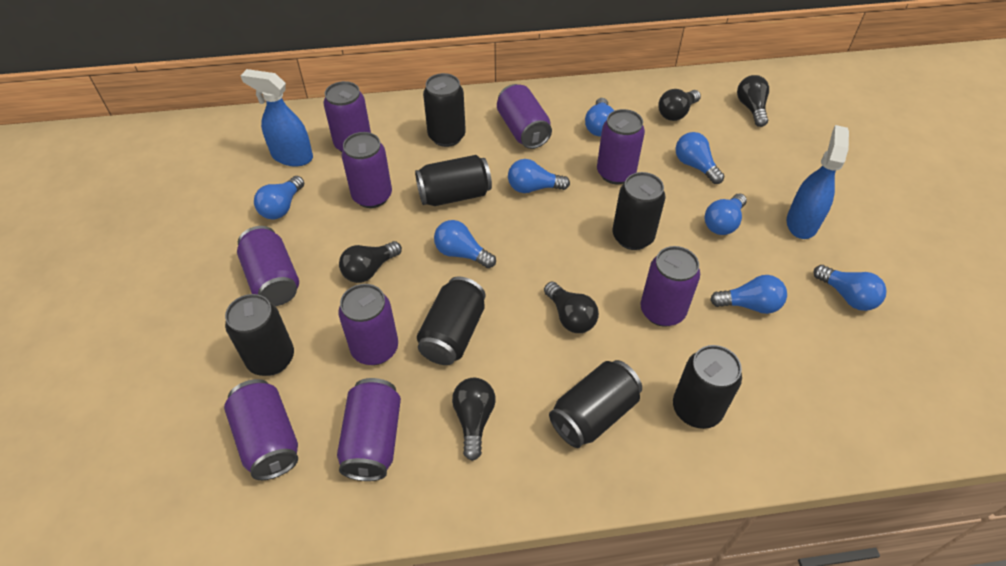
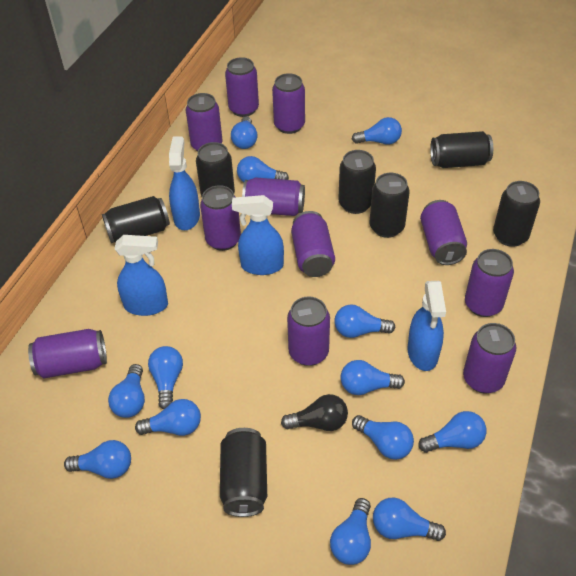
black light bulb: 5 -> 1
blue light bulb: 8 -> 13
blue spray bottle: 2 -> 4
purple can: 9 -> 11

